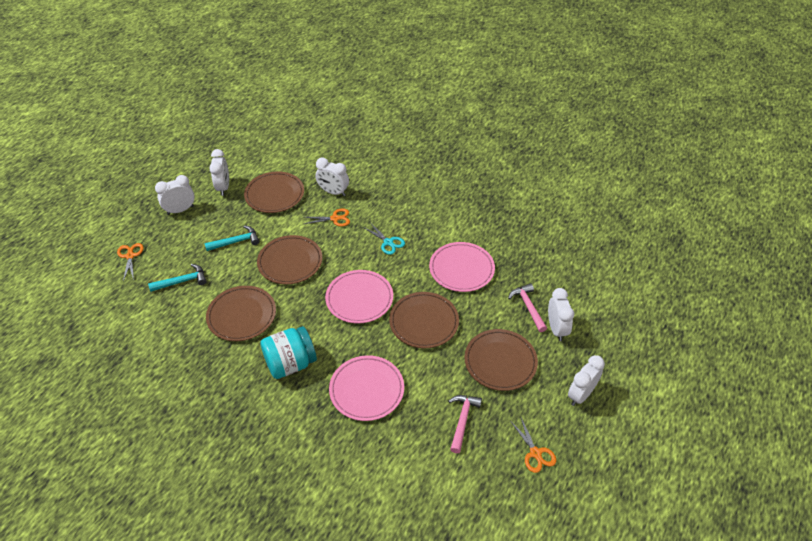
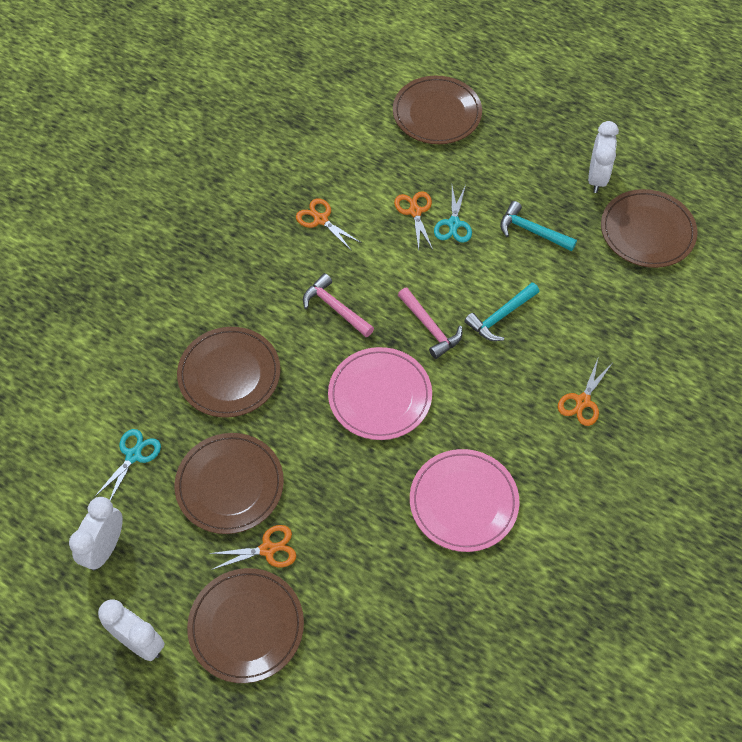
orange scissors: 3 -> 4
pink plate: 3 -> 2
turquoise jar: 1 -> 0
turquoise scissors: 1 -> 2
white clock: 5 -> 3

